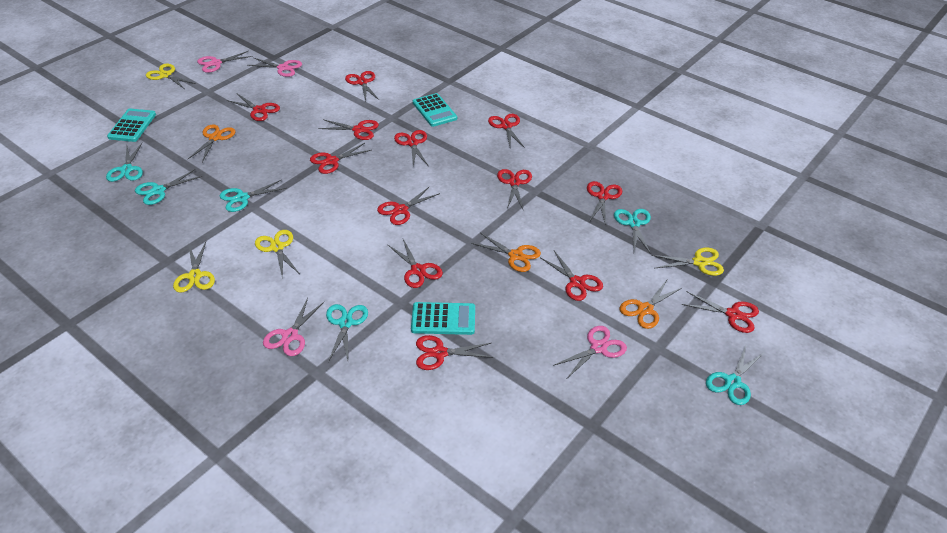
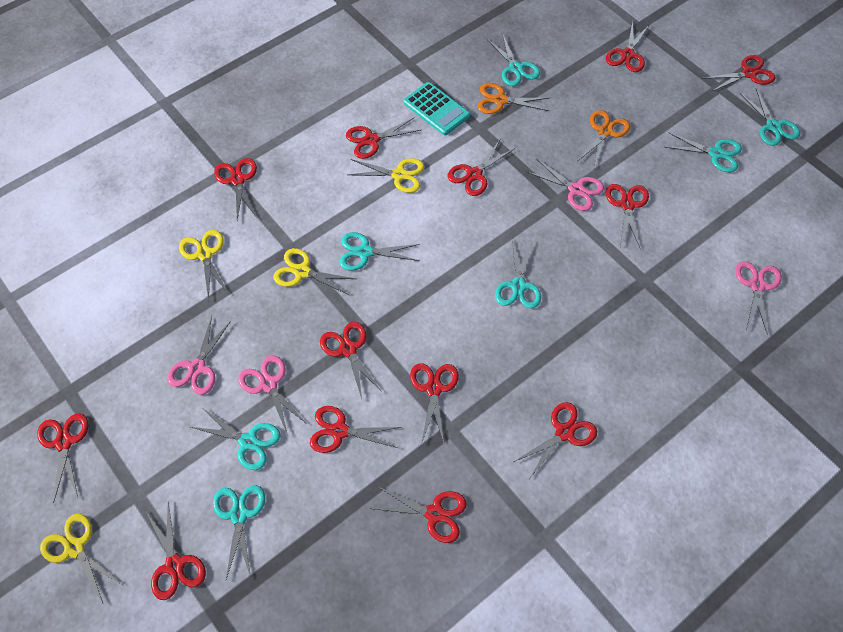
orange scissors: 3 -> 2
turquoise calculator: 3 -> 1
turquoise scissors: 6 -> 7

